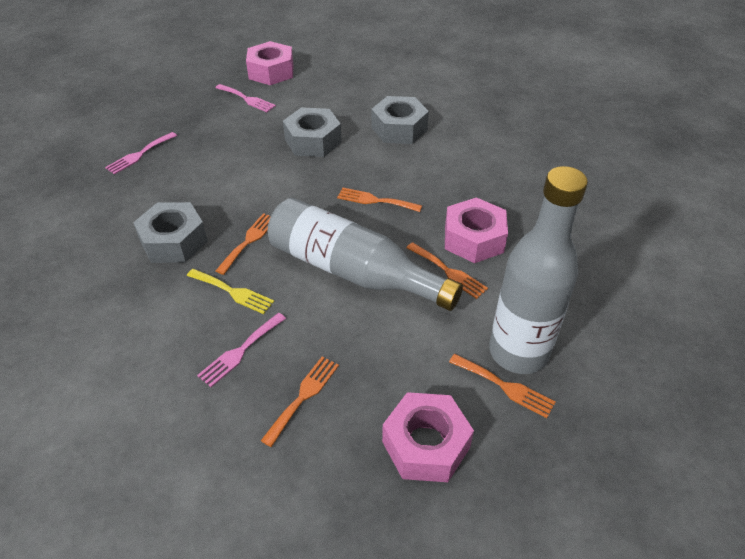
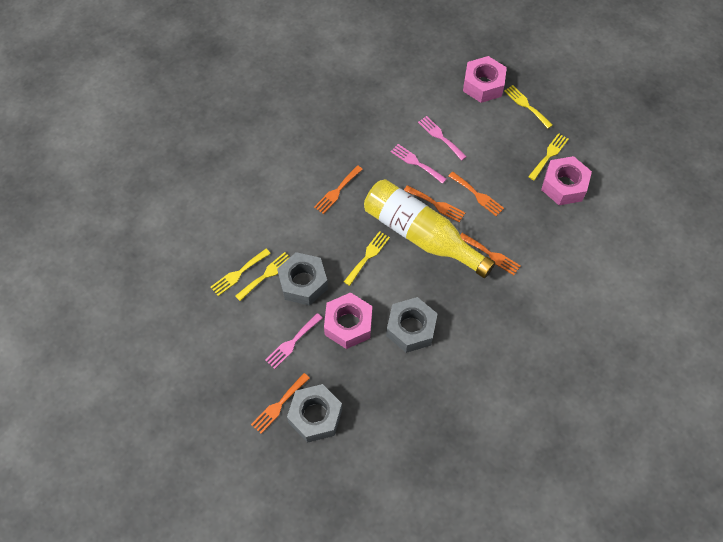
grey bottle: 2 -> 0
yellow bottle: 0 -> 1
yellow fork: 1 -> 5

